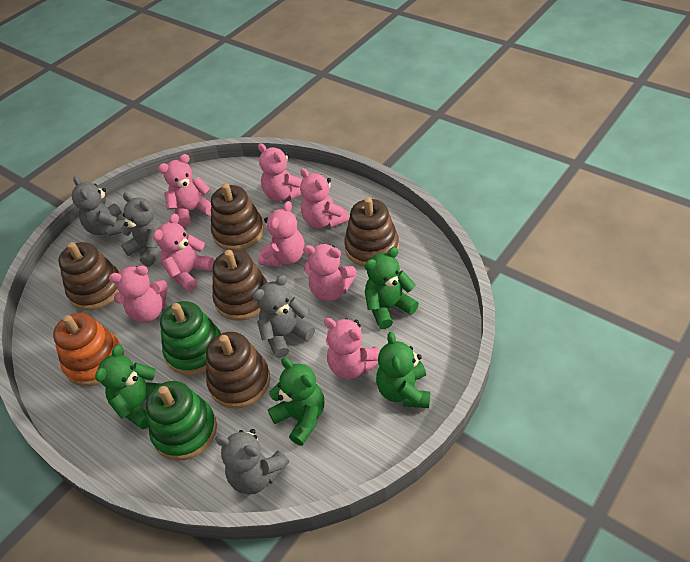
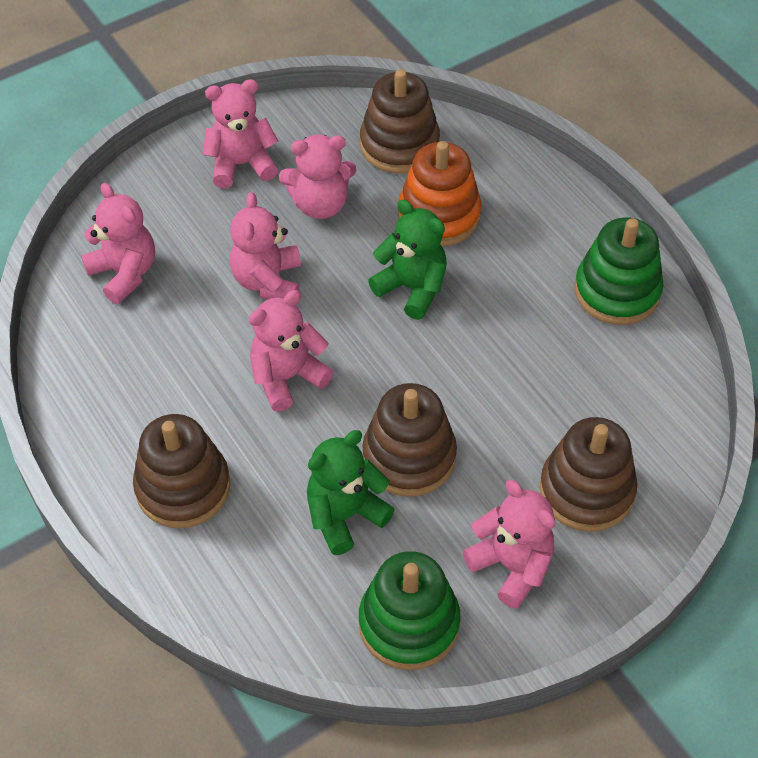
brown stacking toy: 5 -> 4
green teddy bear: 4 -> 2
grey teddy bear: 4 -> 0
pink teddy bear: 8 -> 6

